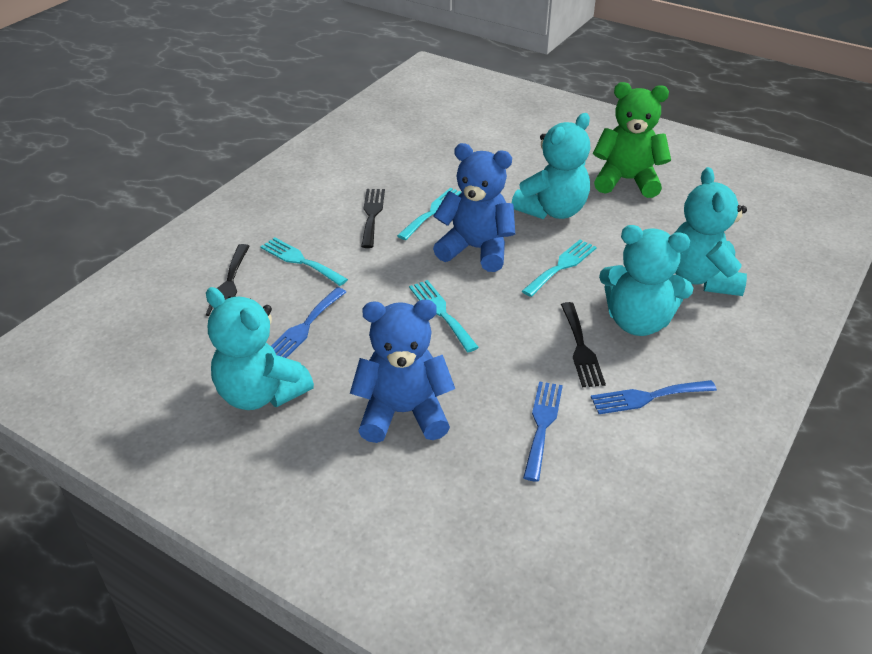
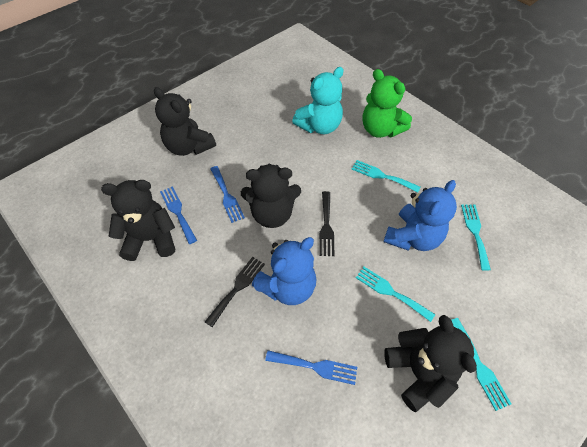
black fork: 3 -> 2
black teddy bear: 0 -> 4
turquoise teddy bear: 4 -> 1

